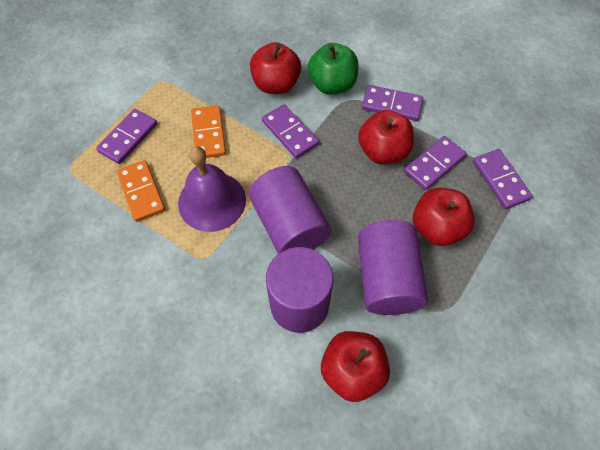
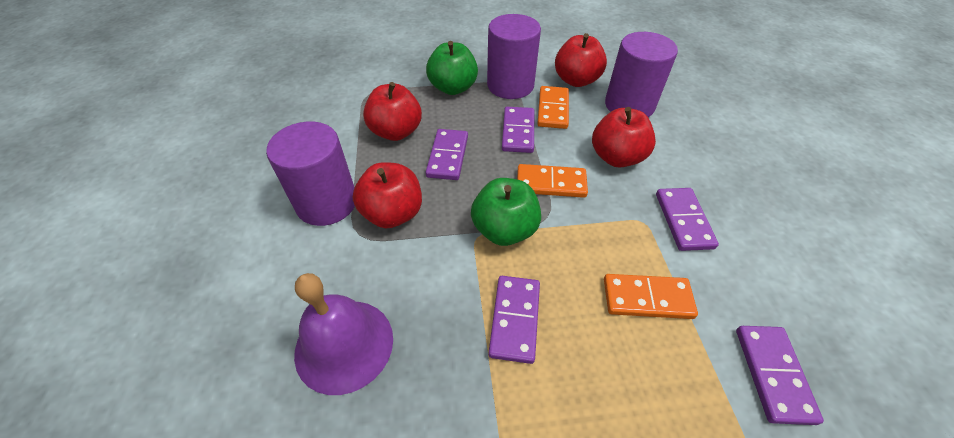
green apple: 1 -> 2
orange domino: 2 -> 3

